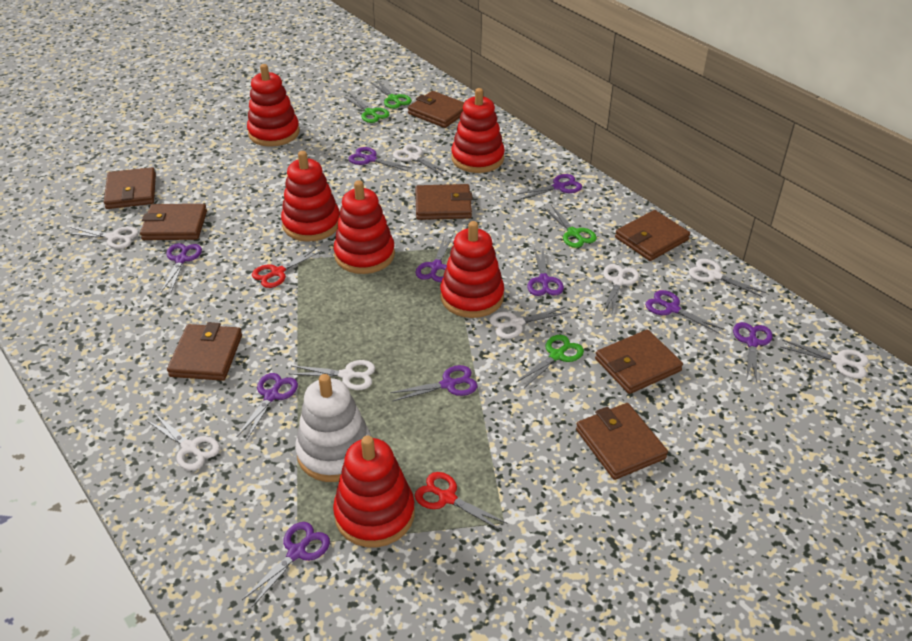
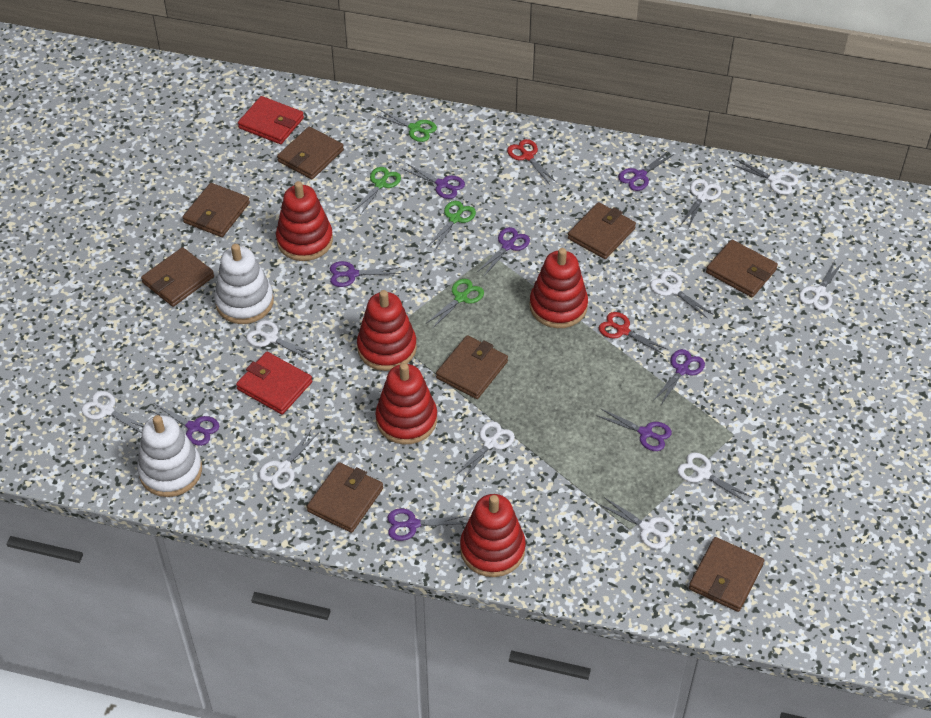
purple scissors: 10 -> 8
red stacking toy: 6 -> 5
red wallet: 0 -> 2
white scissors: 8 -> 10
white stacking toy: 1 -> 2

